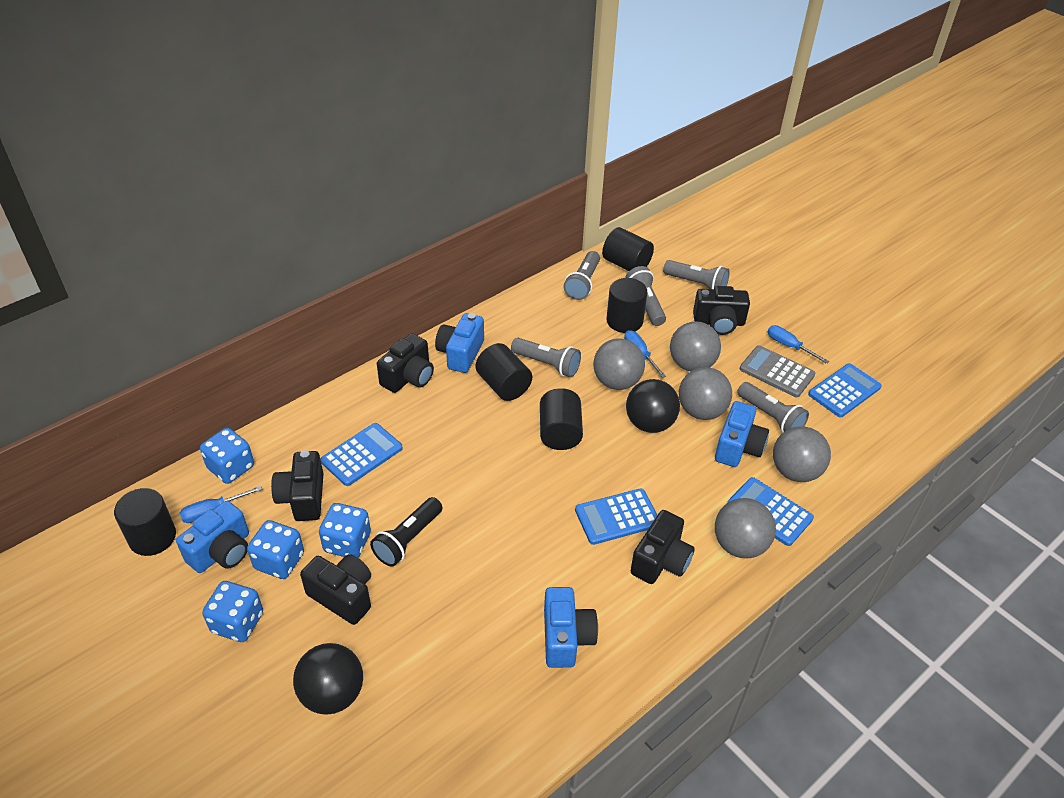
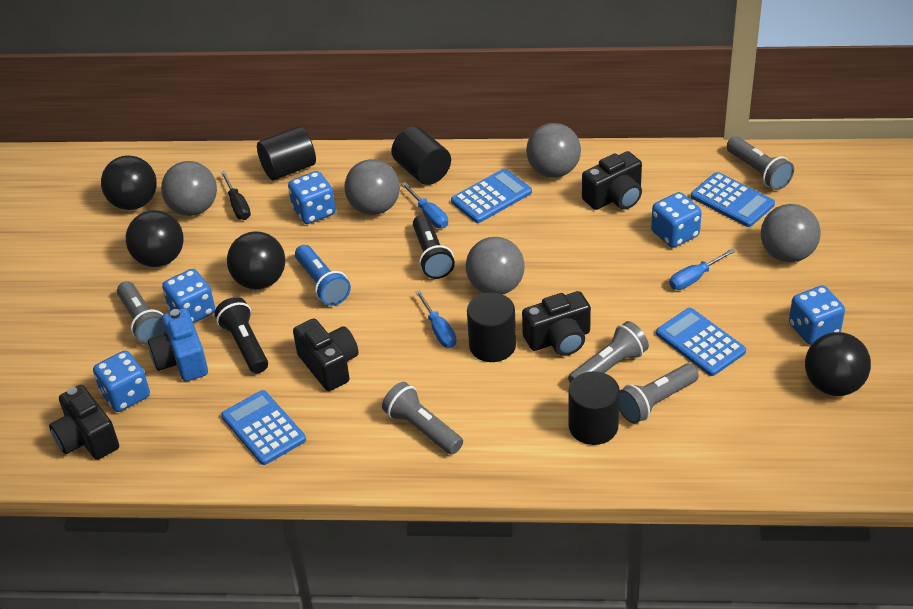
black ball: 2 -> 4
black camera: 5 -> 4
black cylinder: 5 -> 4
black flashlight: 1 -> 2
black screwdriver: 0 -> 1
blue camera: 4 -> 1
blue dice: 4 -> 5
blue flashlight: 0 -> 1
grey calculator: 1 -> 0

